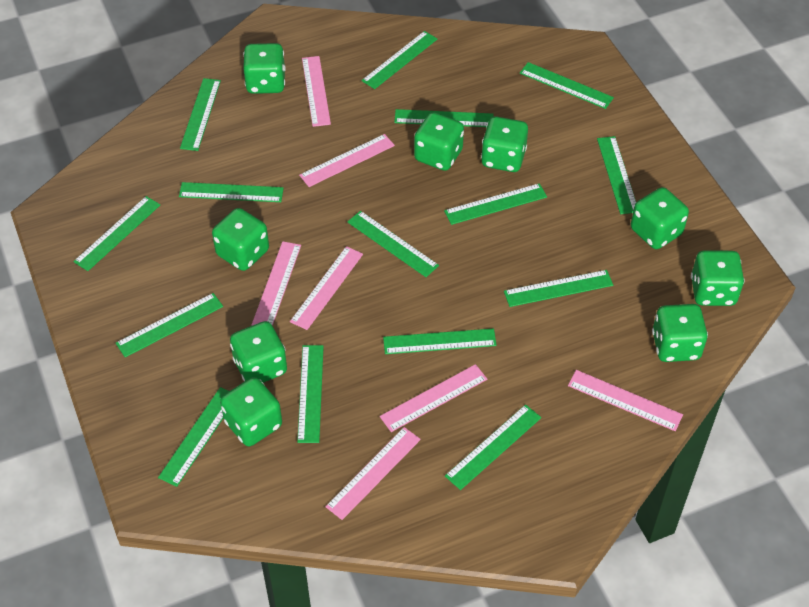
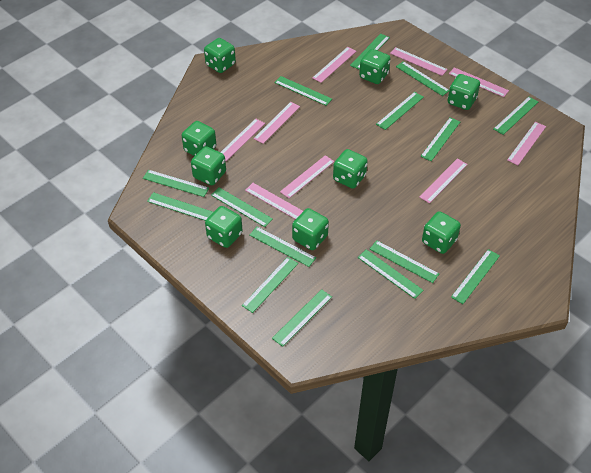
pink ruler: 7 -> 9

